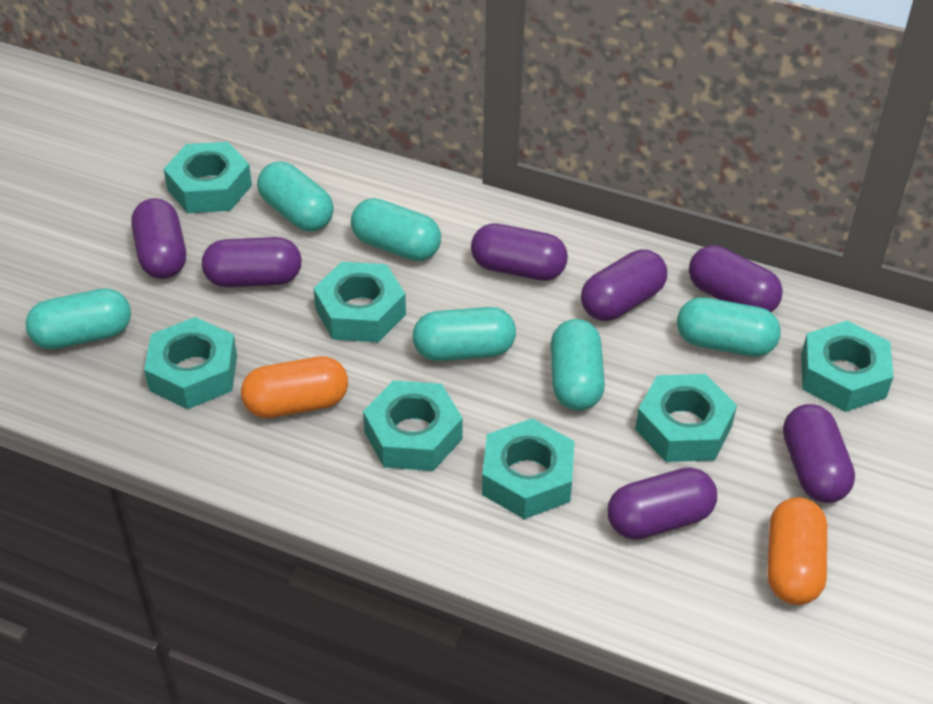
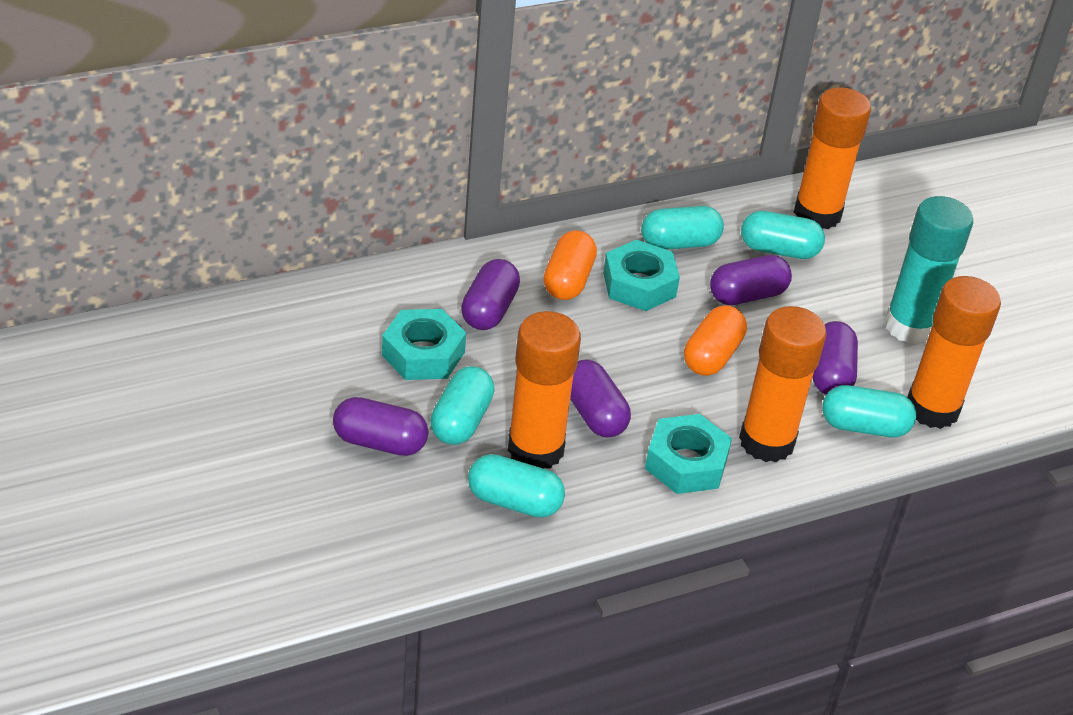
orange glue stick: 0 -> 4
purple capsule: 7 -> 5
turquoise capsule: 6 -> 5
turquoise glue stick: 0 -> 1
turquoise nut: 7 -> 3

